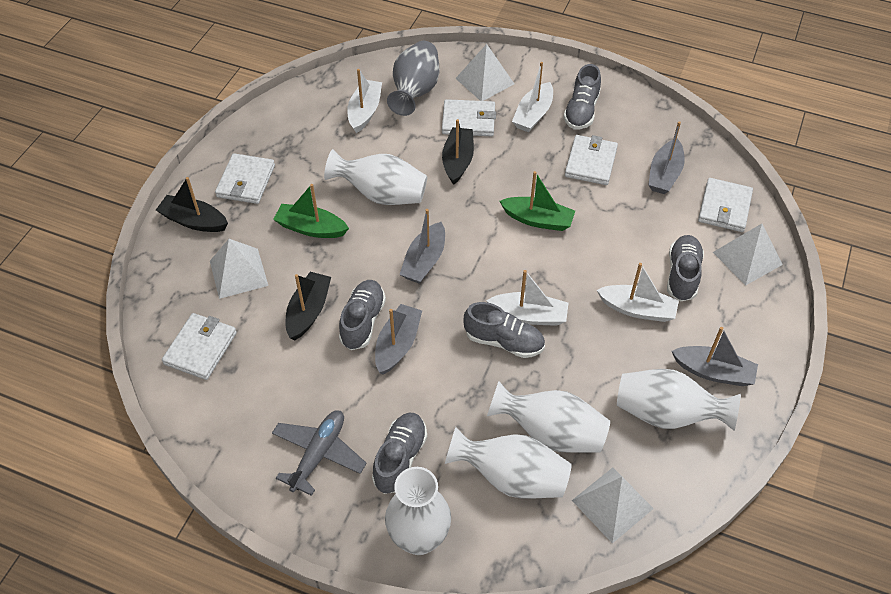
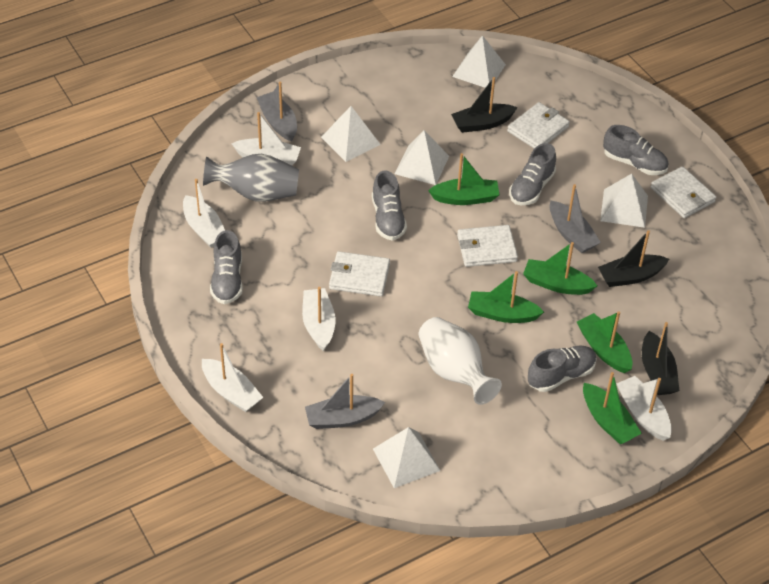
green boat: 2 -> 5
grey boat: 4 -> 3
grey plane: 1 -> 0
white boat: 4 -> 5
white pyramid: 4 -> 5
white vase: 5 -> 1
white wallet: 5 -> 4

